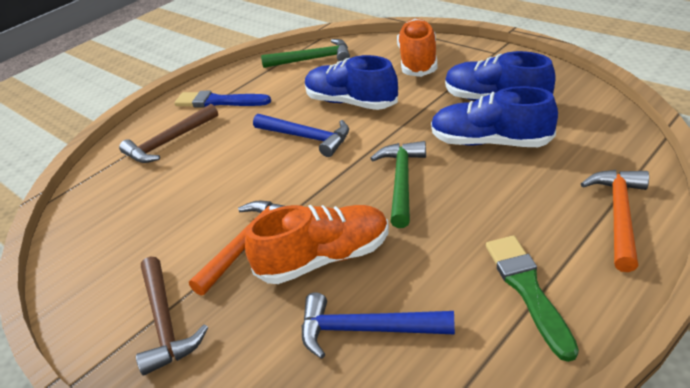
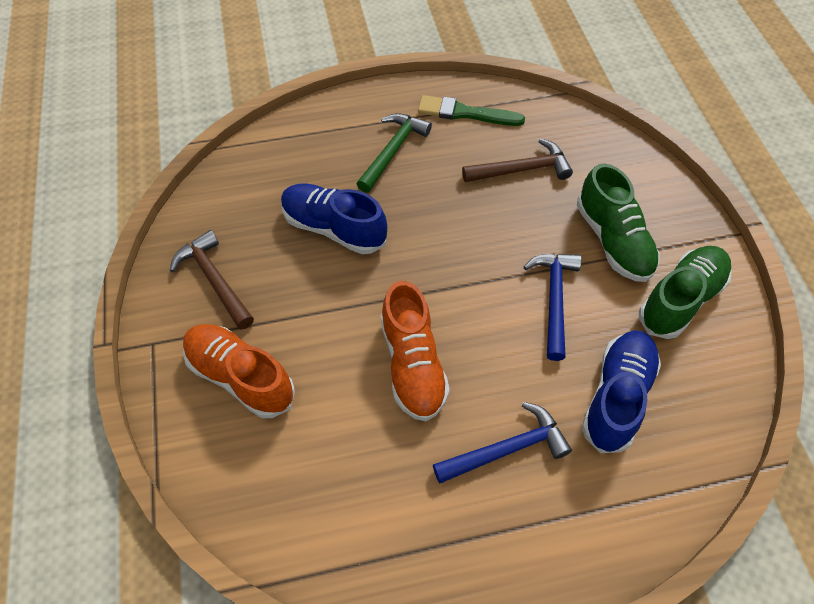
blue brush: 1 -> 0
blue shoe: 3 -> 2
green hammer: 2 -> 1
green shoe: 0 -> 2
orange hammer: 2 -> 0

